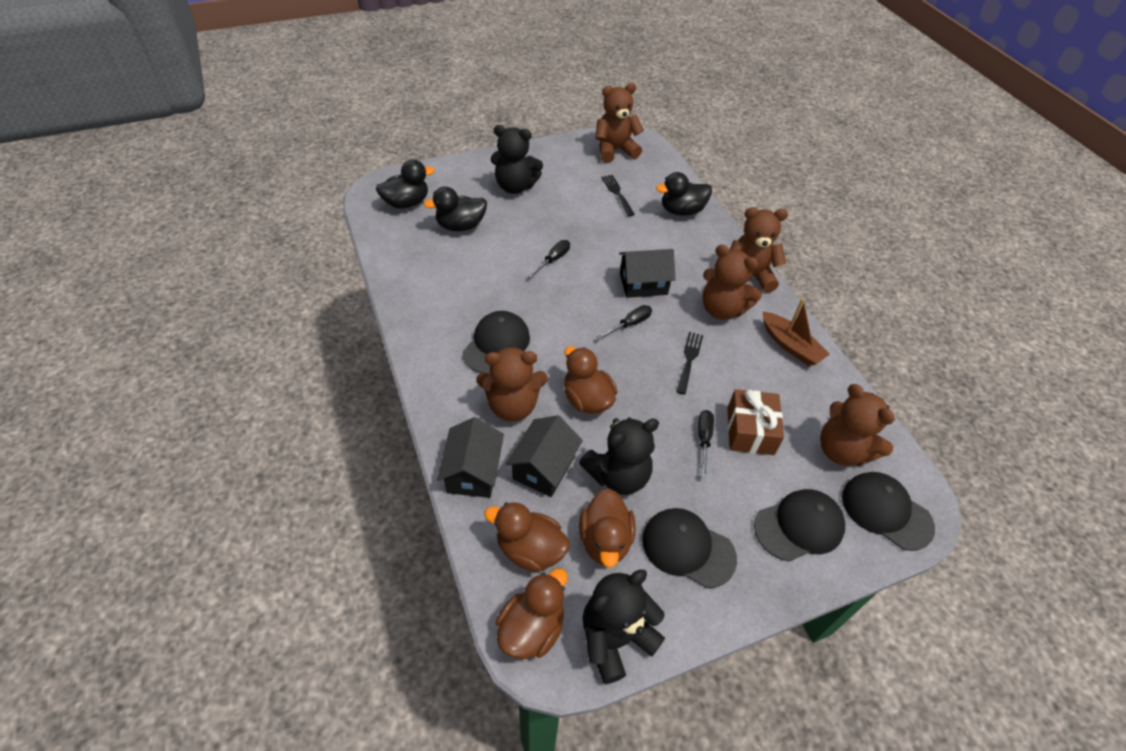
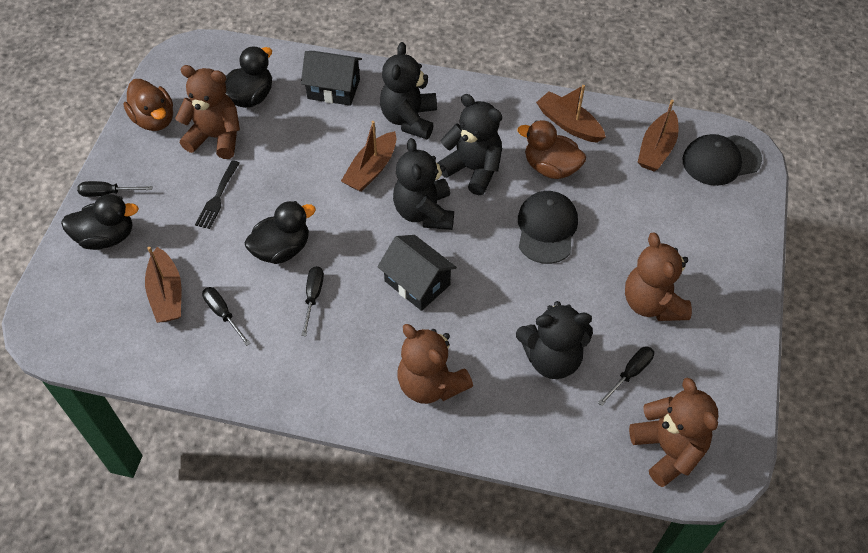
black cap: 4 -> 2
black fork: 2 -> 1
black house: 3 -> 2
black screwdriver: 3 -> 4
black teddy bear: 3 -> 4
brown boat: 1 -> 4
brown duck: 4 -> 2
brown gift: 1 -> 0
brown teddy bear: 5 -> 4

